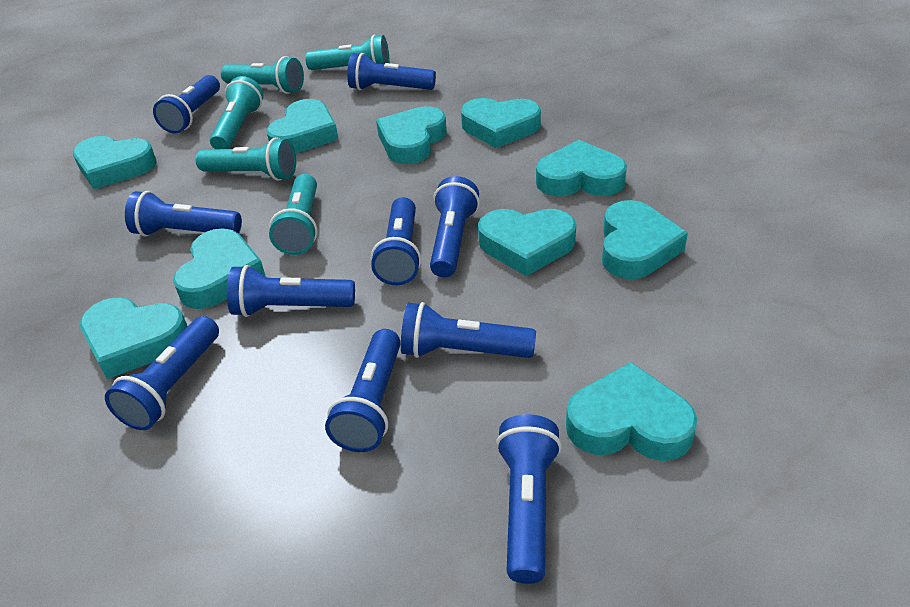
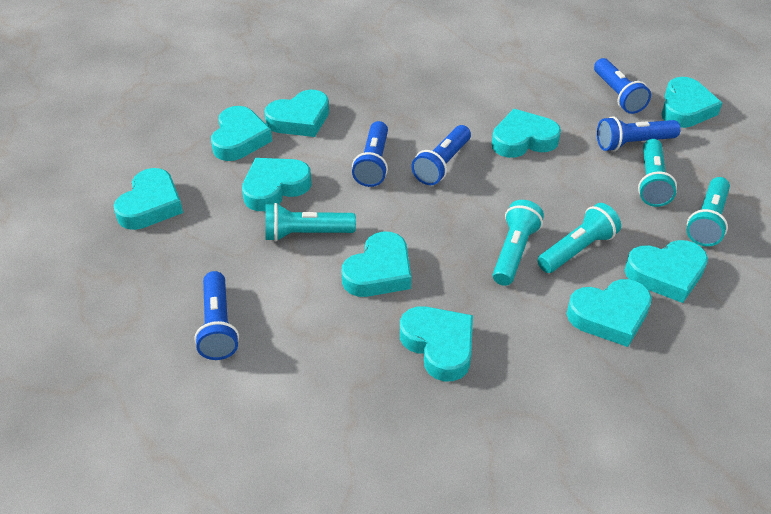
blue flashlight: 10 -> 5

